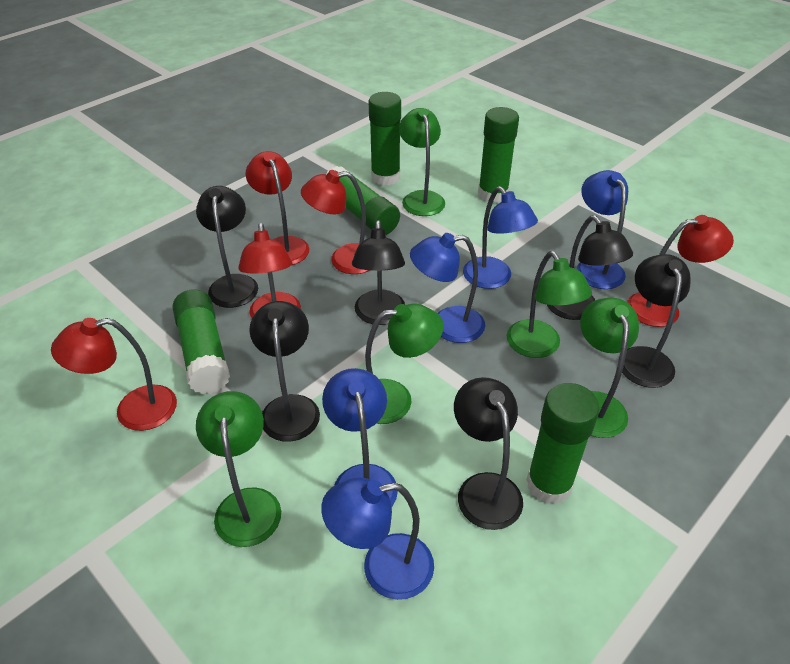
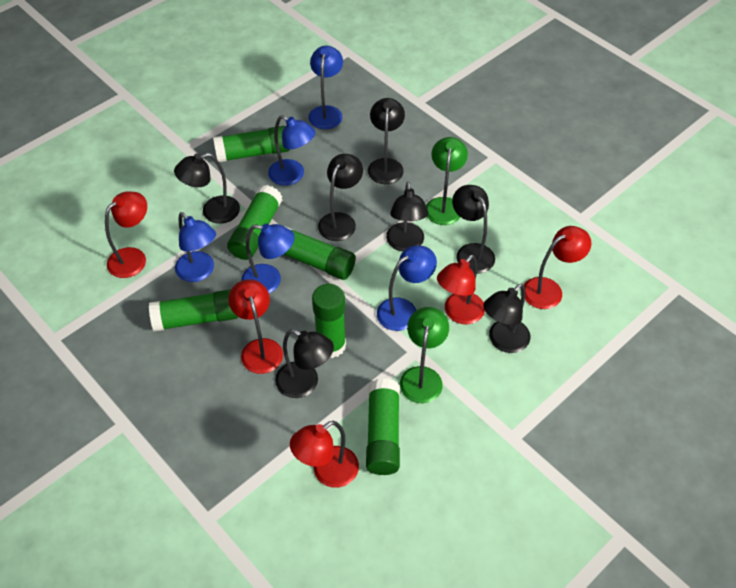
black lamp: 6 -> 7
green glue stick: 5 -> 6
green lamp: 5 -> 2

